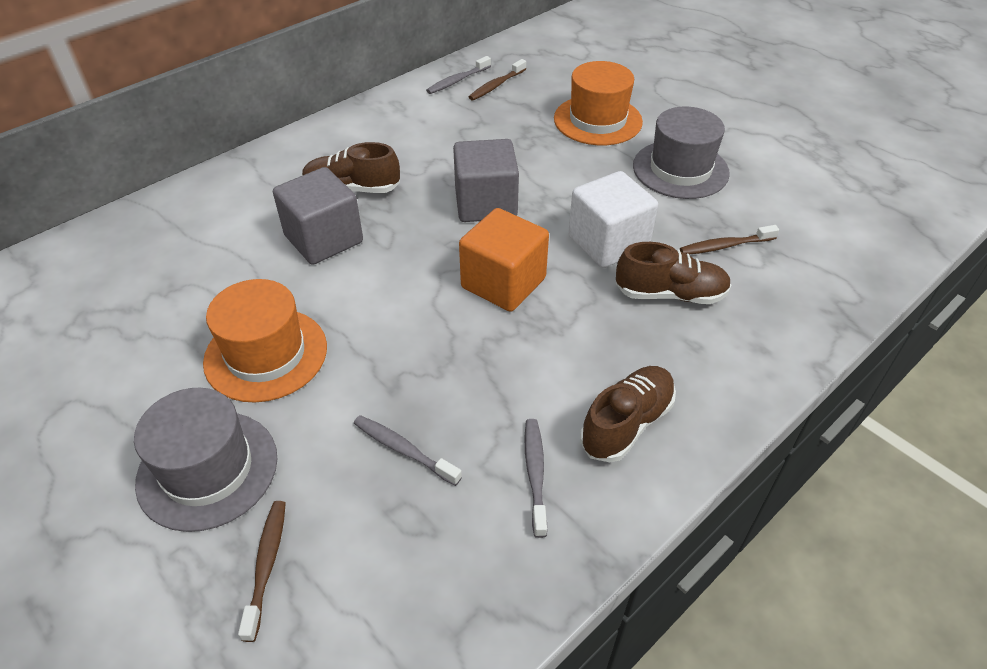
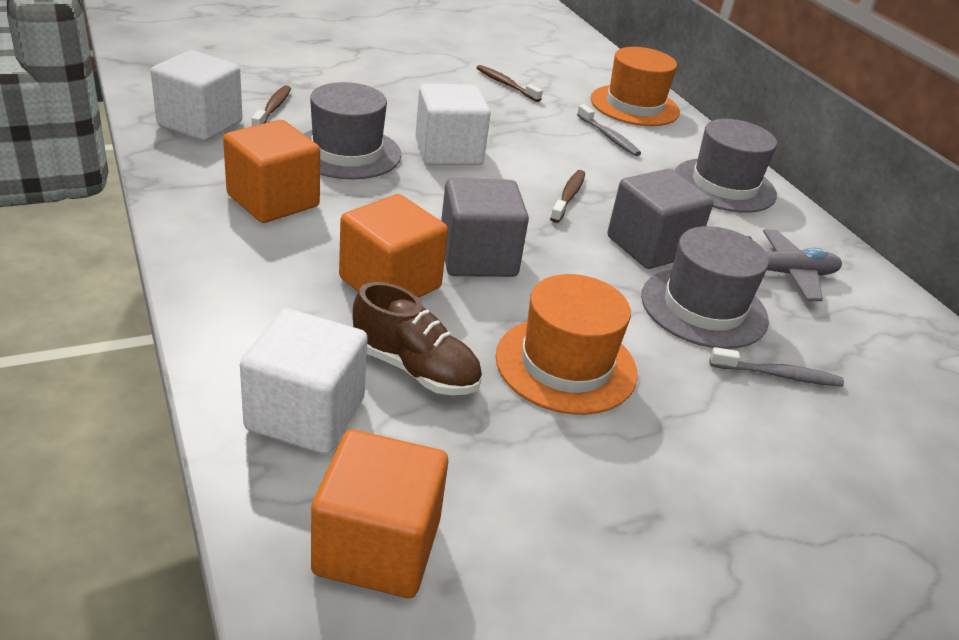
brown shoe: 3 -> 1
grey hat: 2 -> 3
grey plane: 0 -> 1
grey toothbrush: 3 -> 2
orange cube: 1 -> 3
white cube: 1 -> 3

